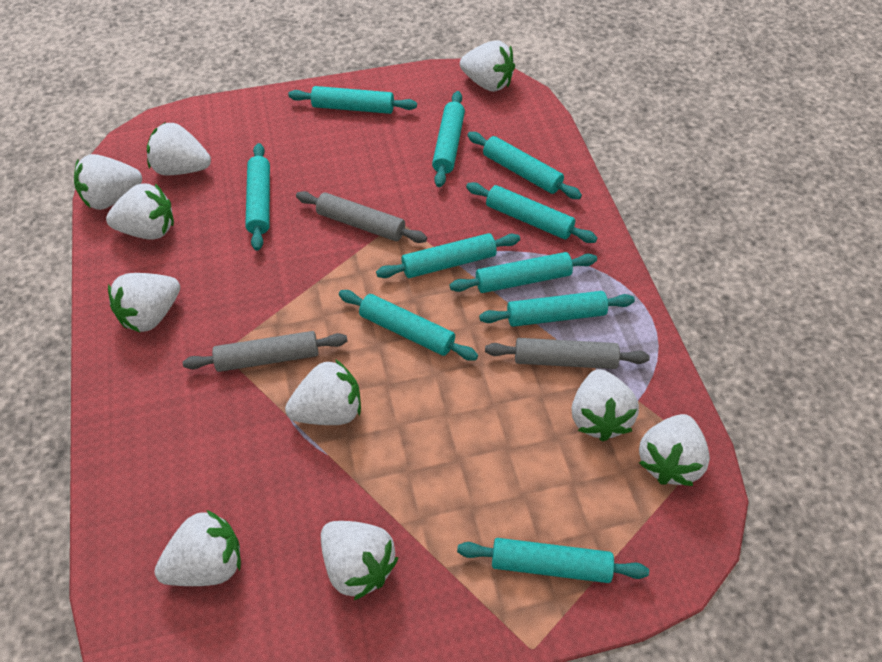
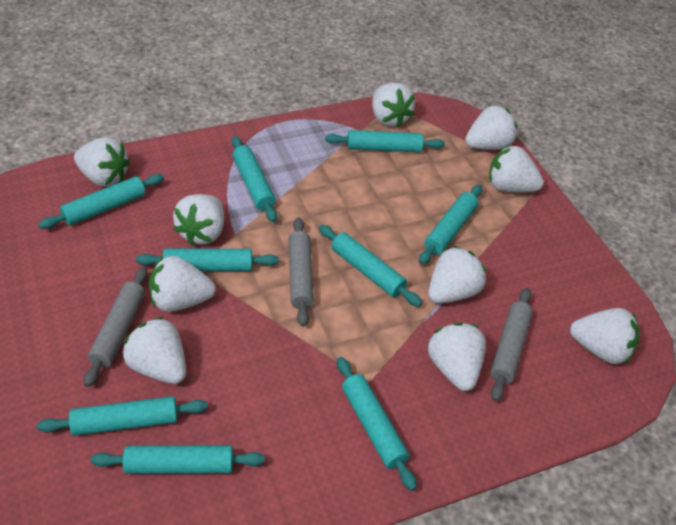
turquoise rolling pin: 10 -> 9

